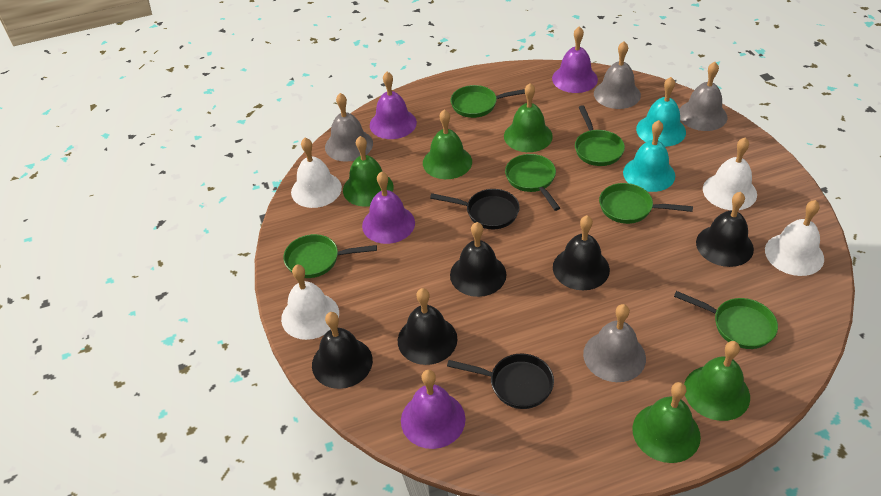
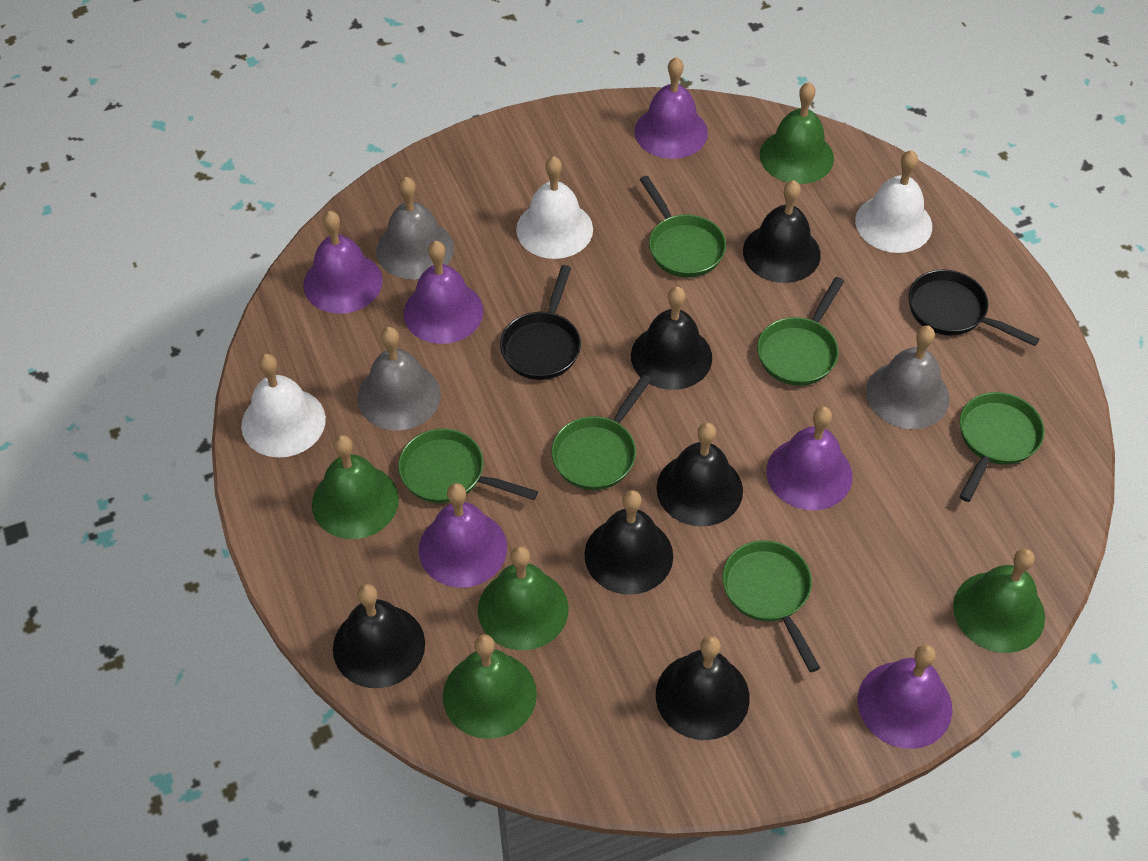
black bell: 5 -> 6
grey bell: 4 -> 3
purple bell: 4 -> 6
turquoise bell: 2 -> 0
white bell: 4 -> 3

